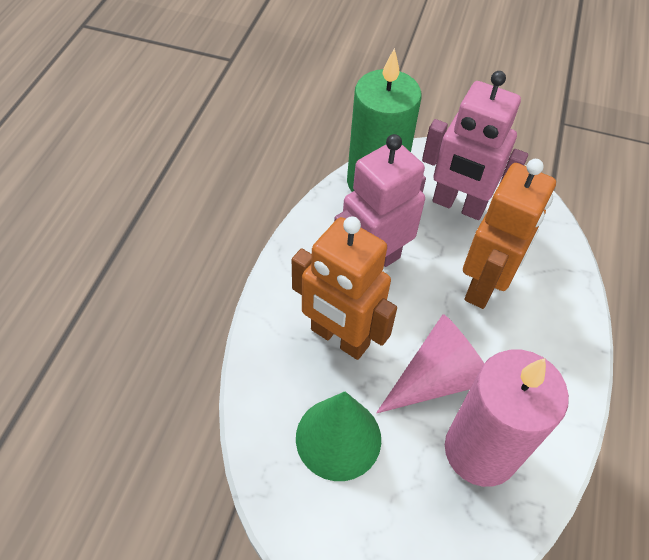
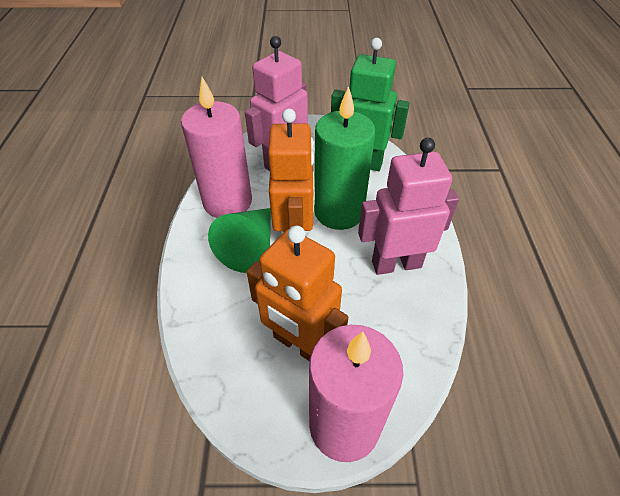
green robot: 0 -> 1
pink candle: 1 -> 2
pink cone: 1 -> 0

